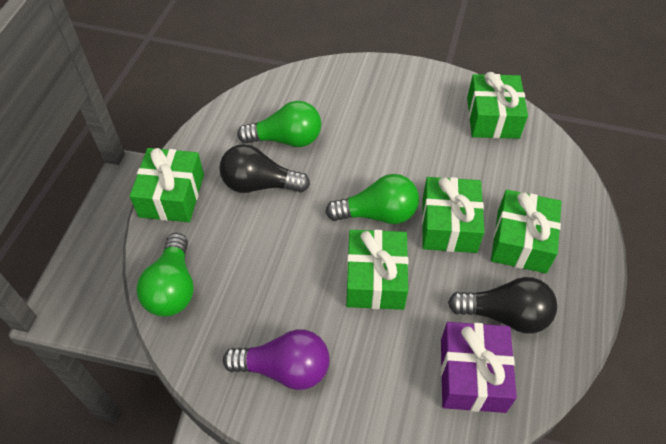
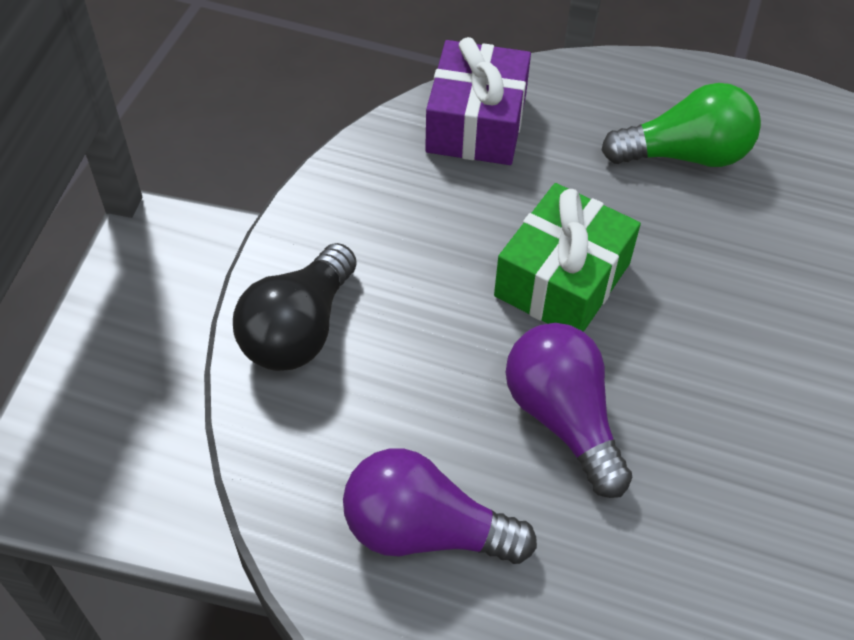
black light bulb: 2 -> 1
green gift: 5 -> 1
green light bulb: 3 -> 1
purple light bulb: 1 -> 2

